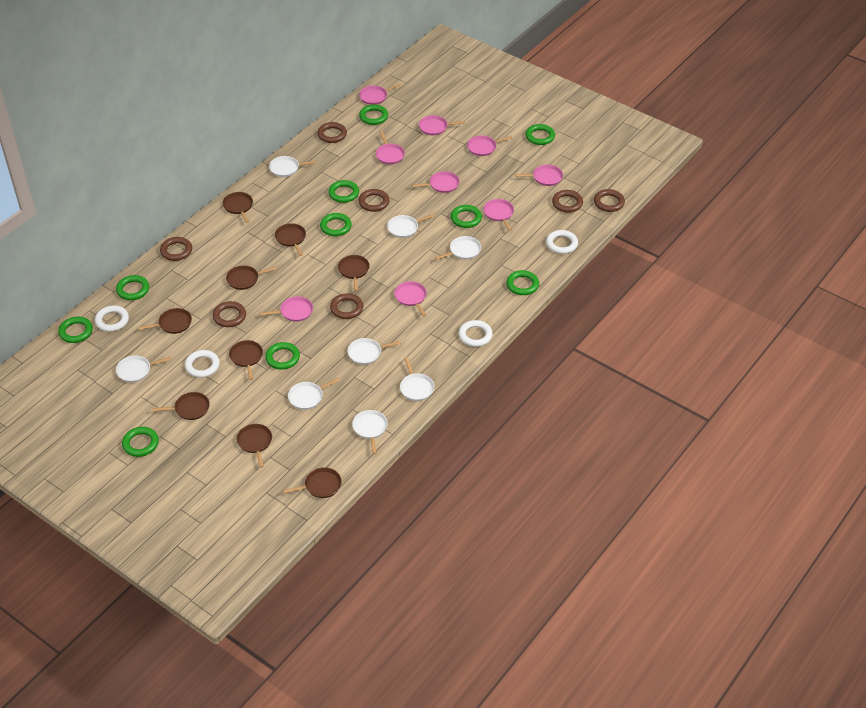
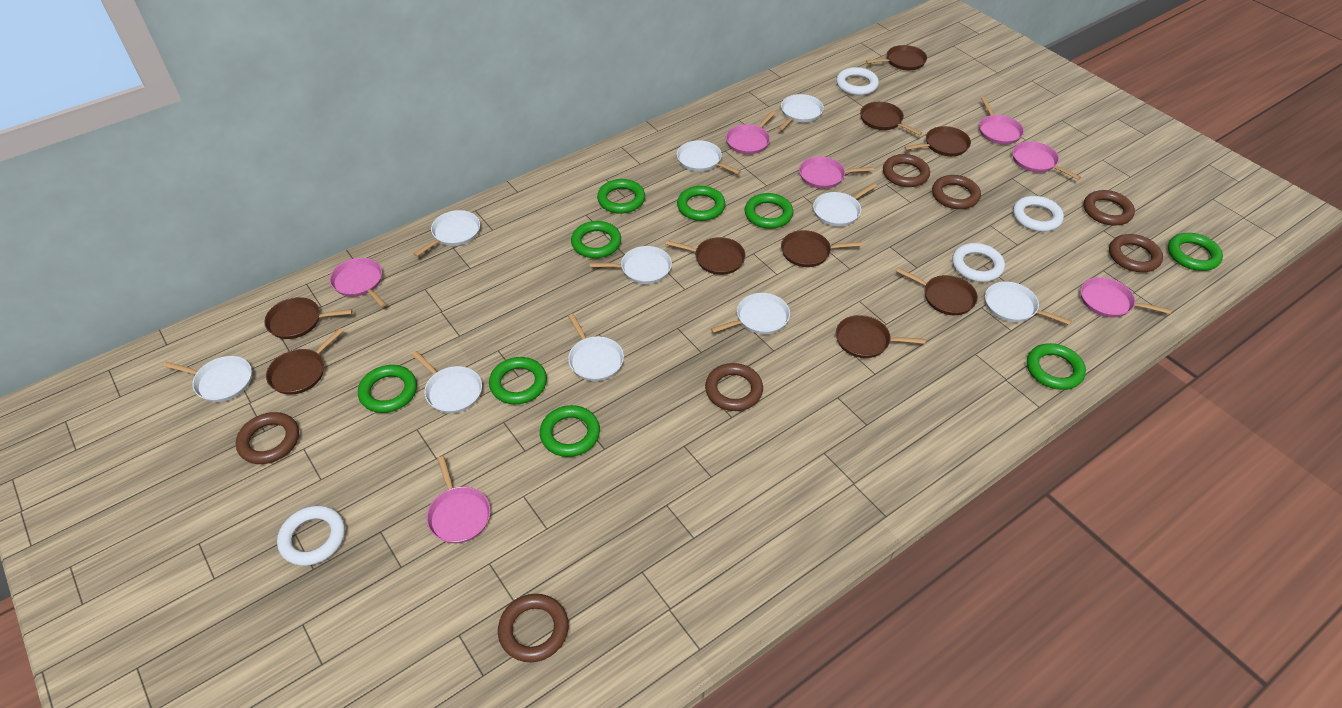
green ring: 10 -> 9
pink pan: 9 -> 7
white pan: 8 -> 10

